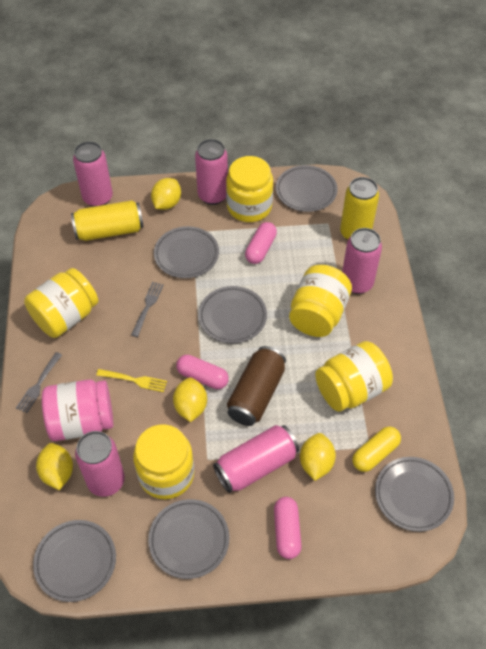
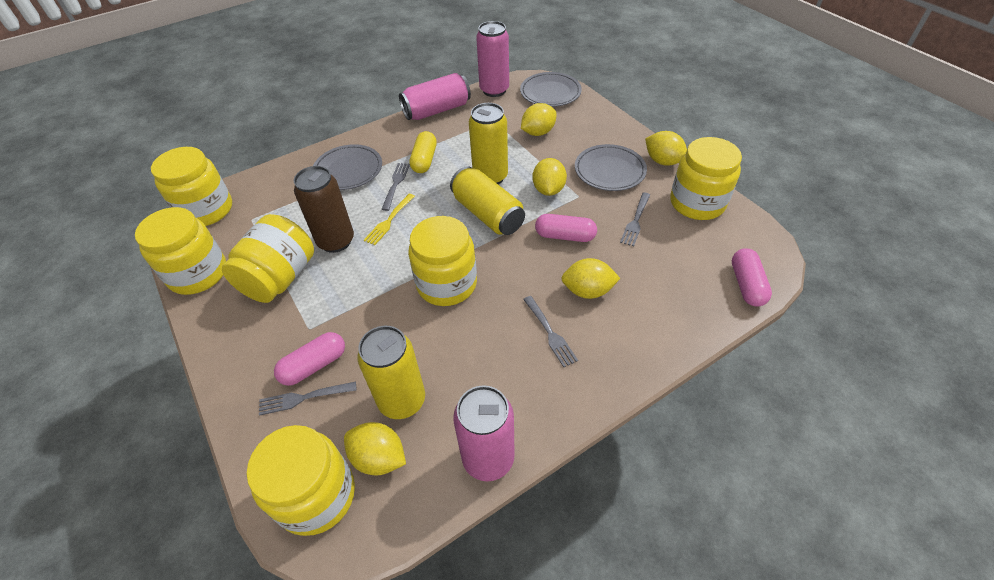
grey fork: 2 -> 4
grey plate: 6 -> 3
pink can: 5 -> 3
pink jar: 1 -> 0
yellow can: 2 -> 3
yellow jar: 5 -> 6
yellow lemon: 4 -> 5

